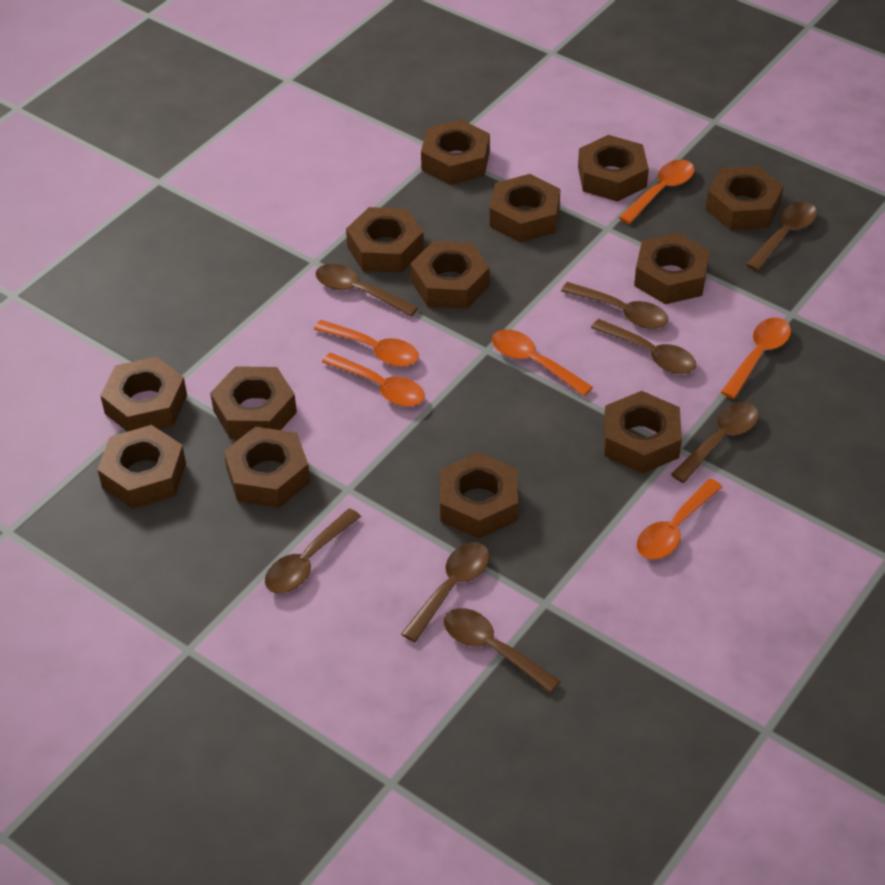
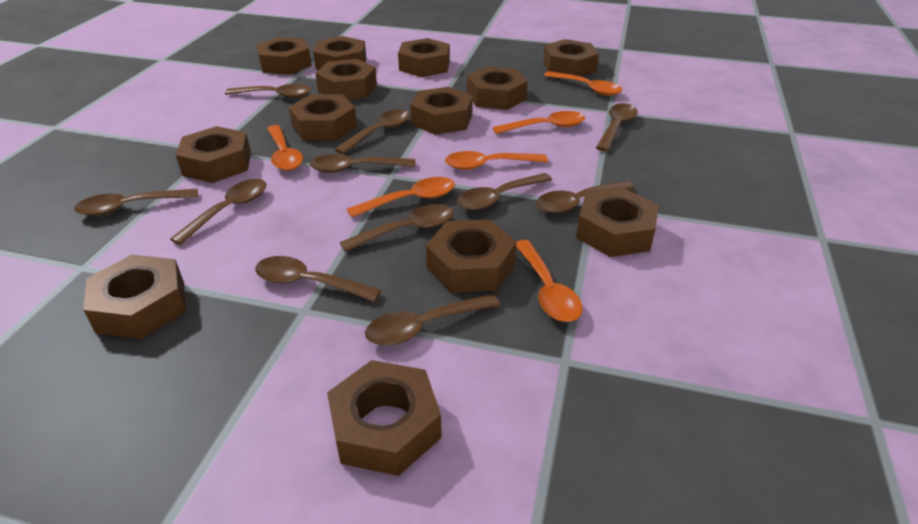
brown spoon: 8 -> 11

